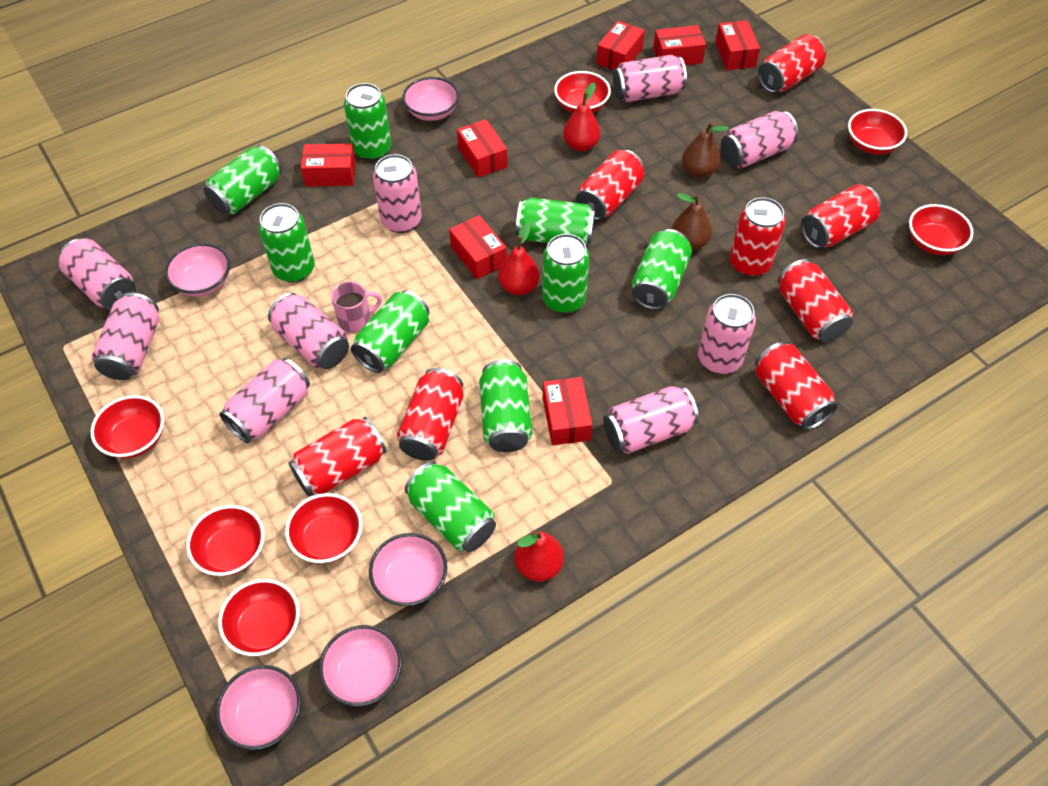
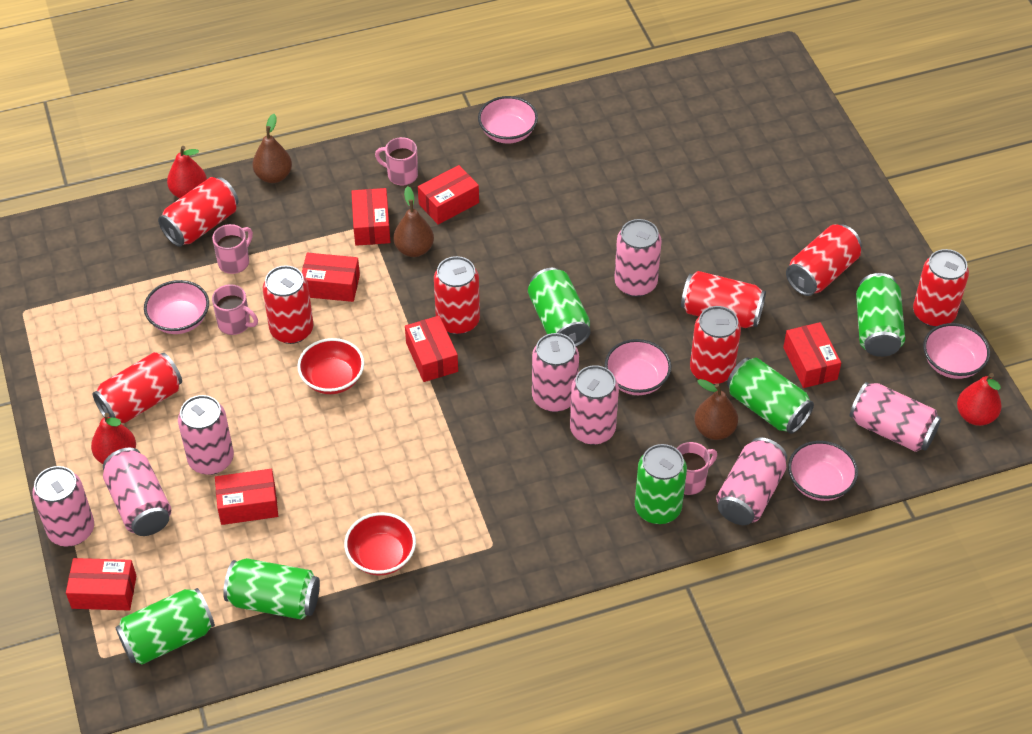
brown pear: 2 -> 3
green can: 9 -> 6
pink can: 9 -> 8
pink mug: 1 -> 4
red bowl: 7 -> 2

